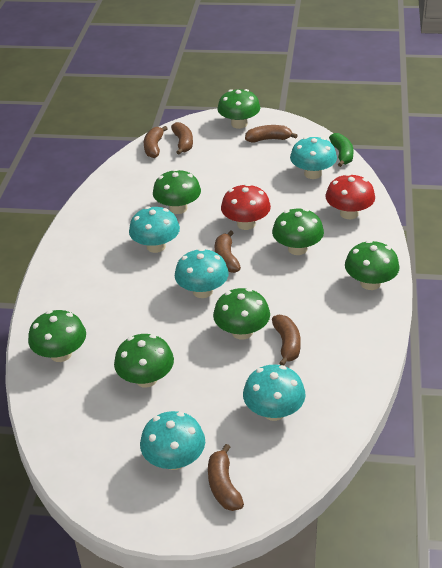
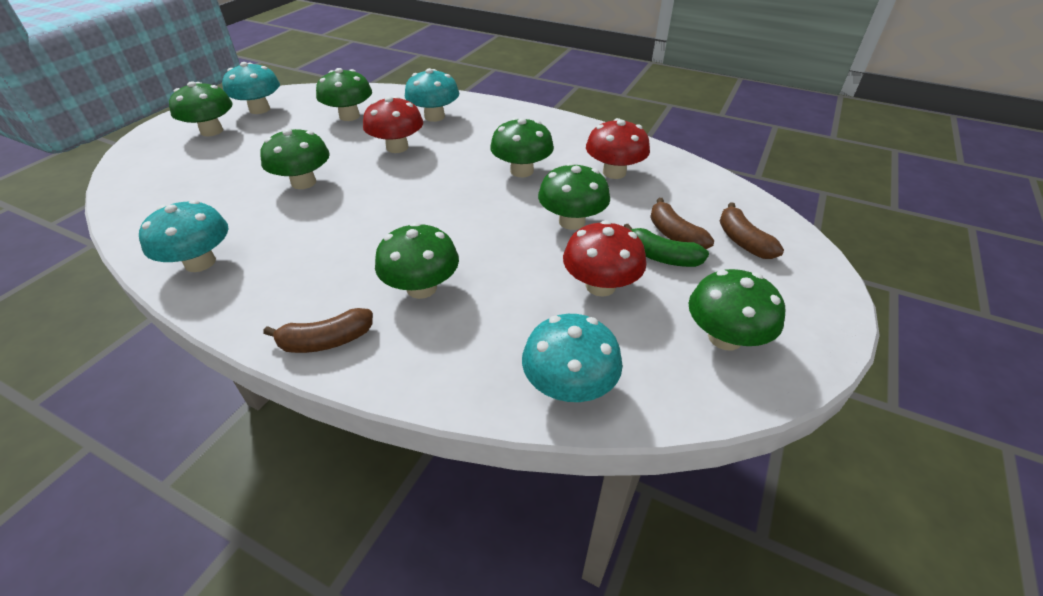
brown banana: 6 -> 3
red mushroom: 2 -> 3
turquoise mushroom: 5 -> 4

